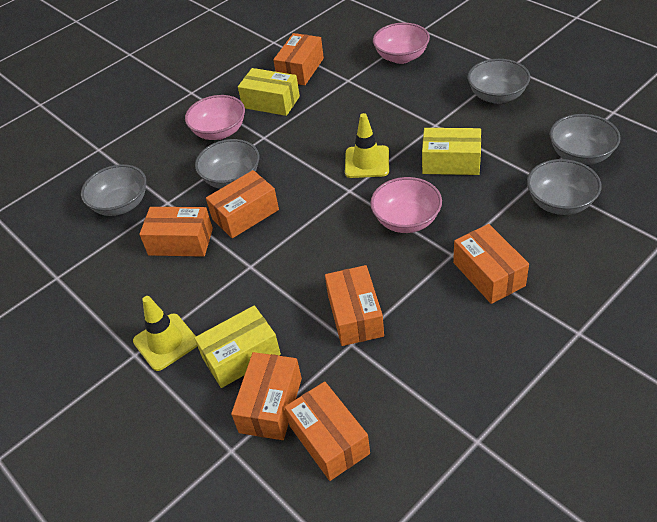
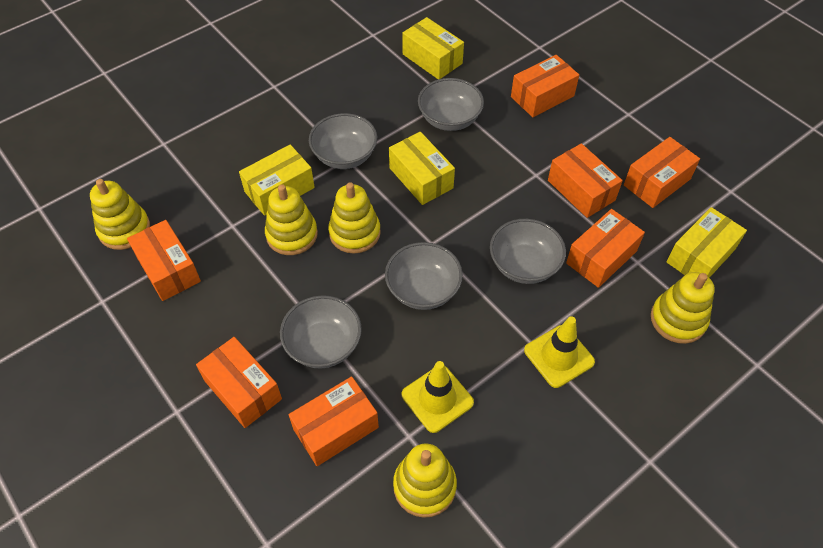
pink bowl: 3 -> 0
yellow box: 3 -> 4
yellow stacking toy: 0 -> 5

